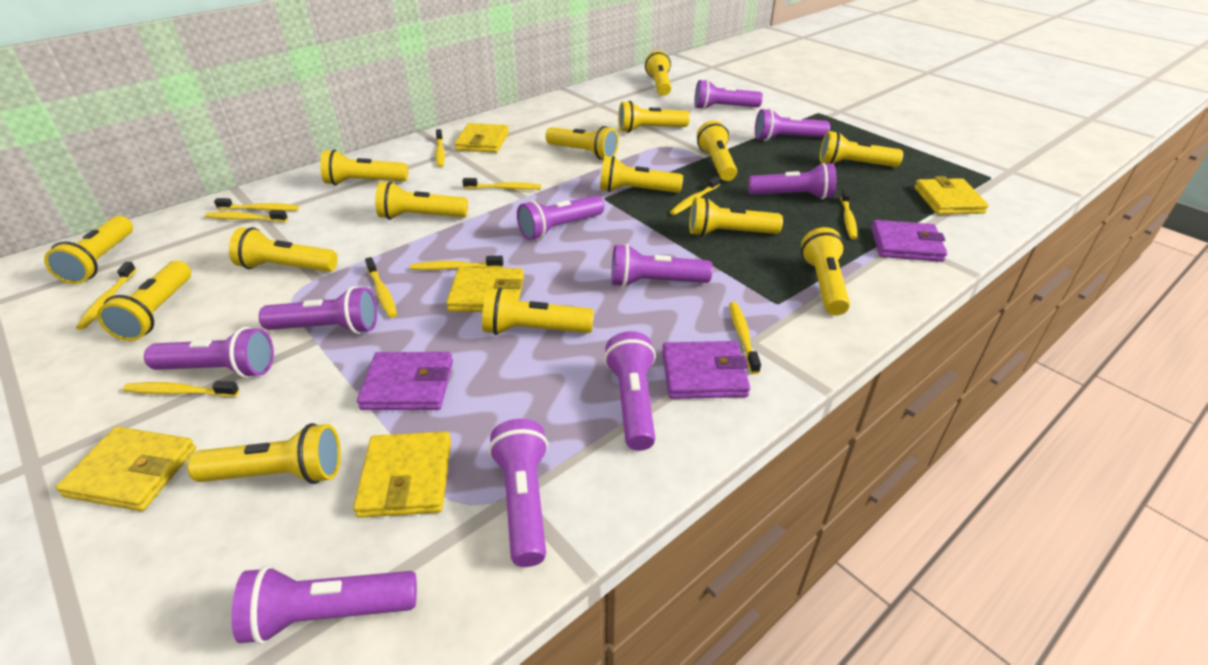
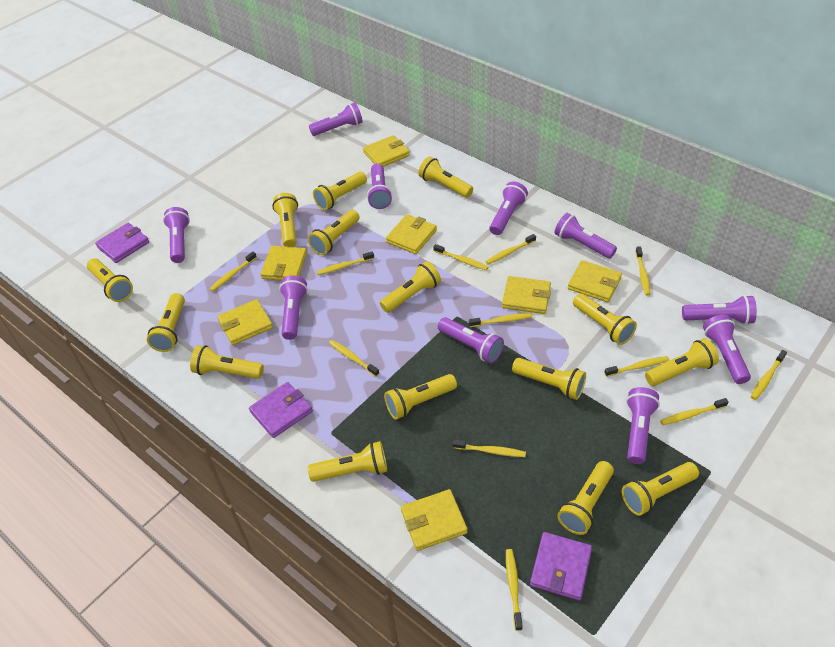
yellow toothbrush: 11 -> 12
yellow wallet: 5 -> 7

